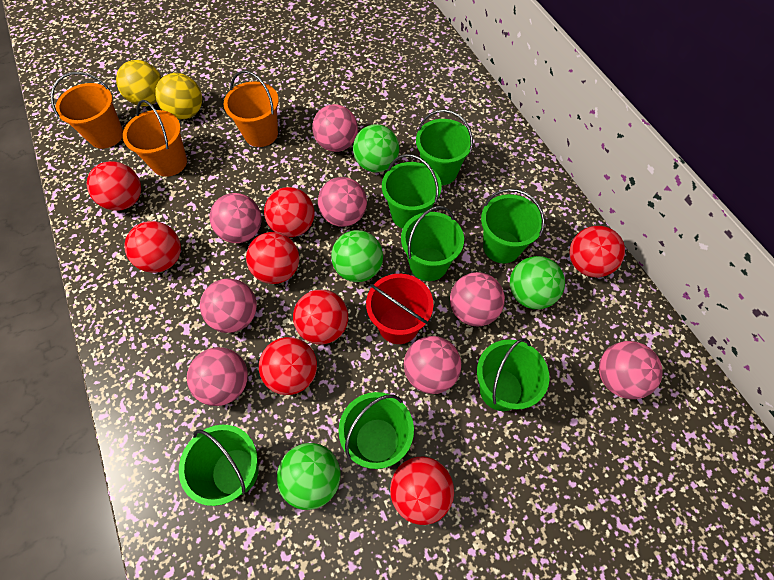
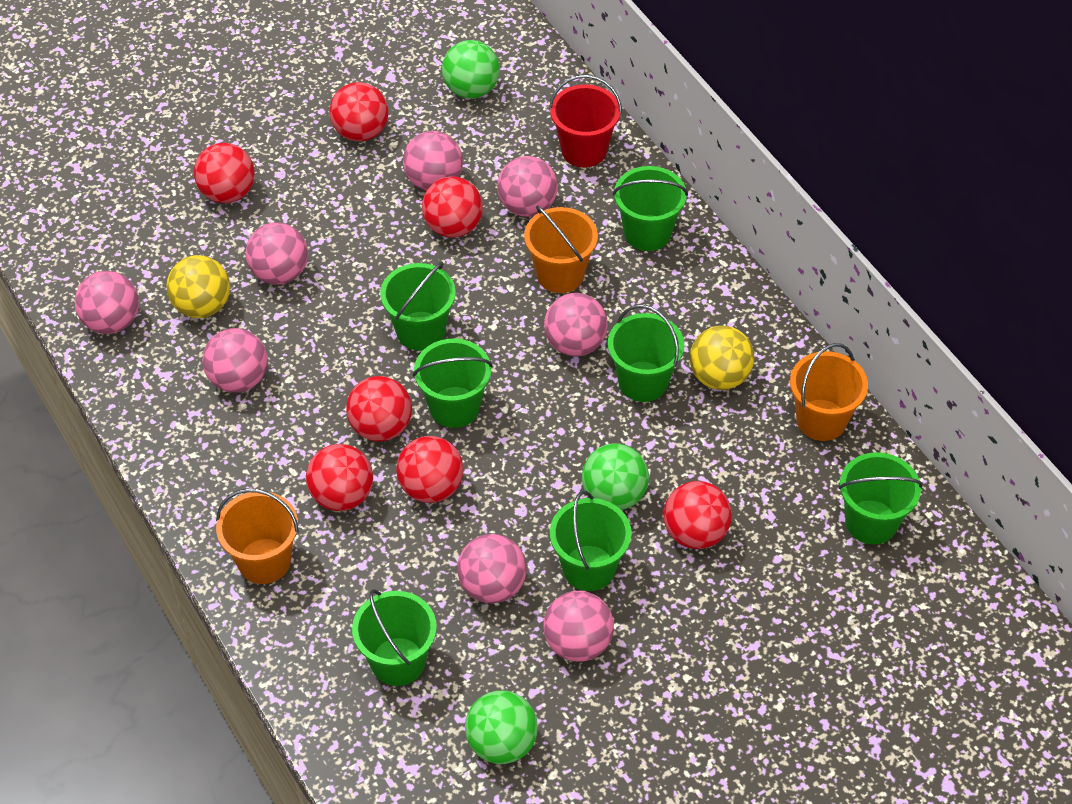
green ball: 4 -> 3
red ball: 8 -> 7

